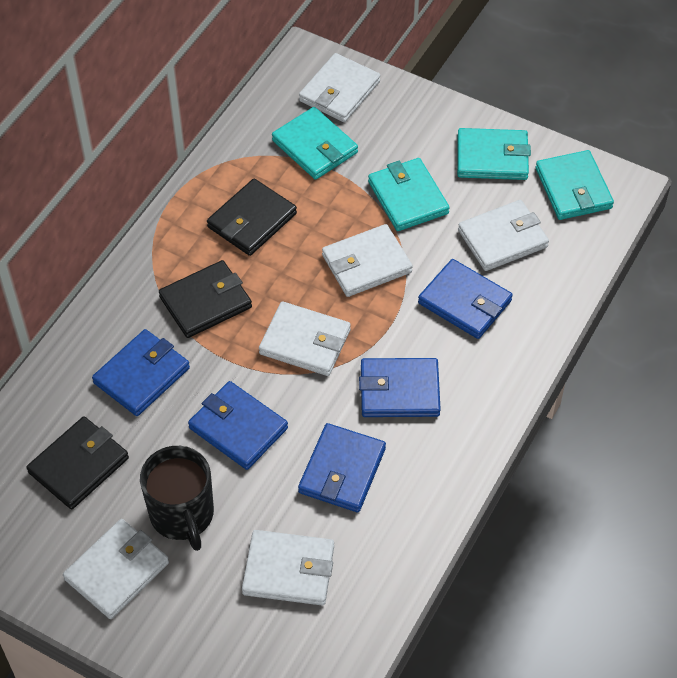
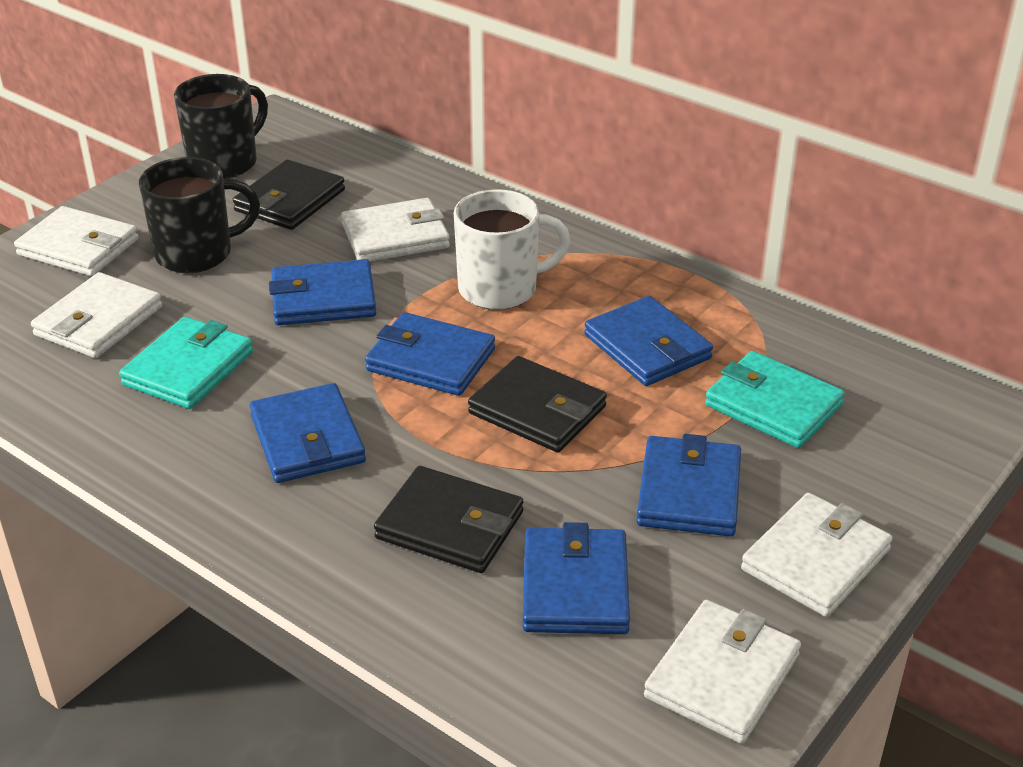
black mug: 1 -> 2
blue wallet: 5 -> 6
turquoise wallet: 4 -> 2
white mug: 0 -> 1
white wallet: 6 -> 5

